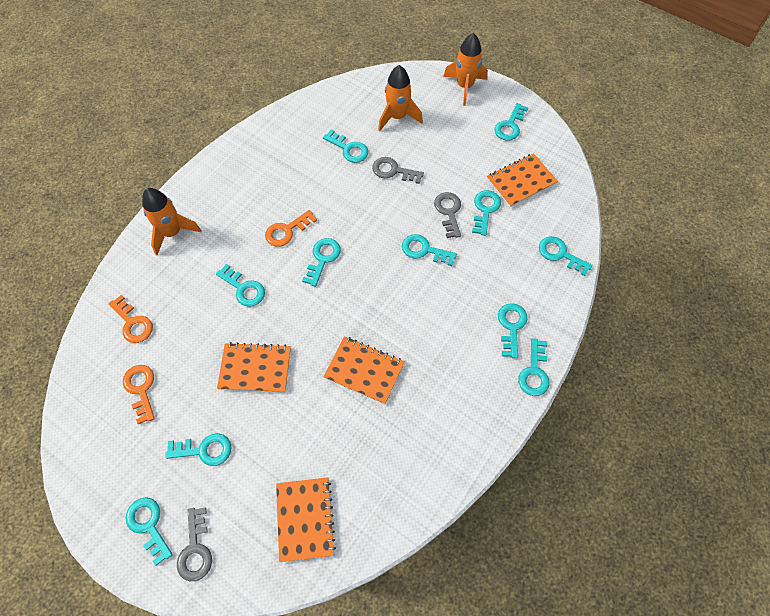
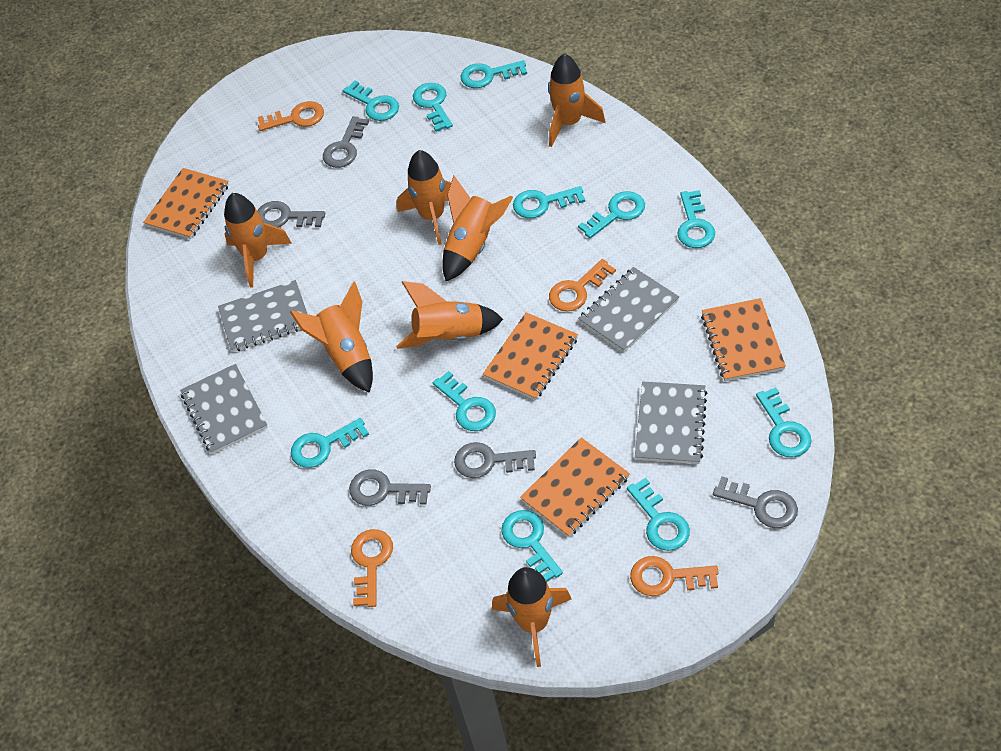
grey key: 3 -> 5
grey notebook: 0 -> 4
orange key: 3 -> 4
orange rocket: 3 -> 7

